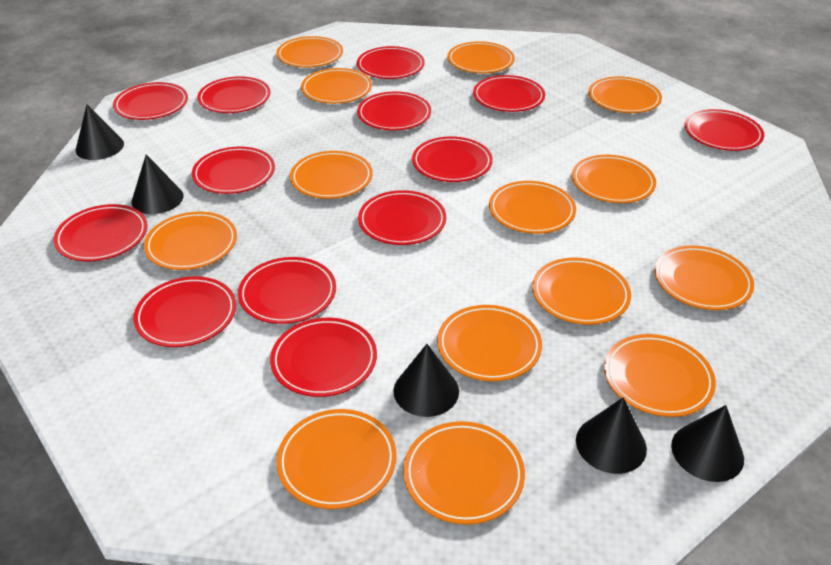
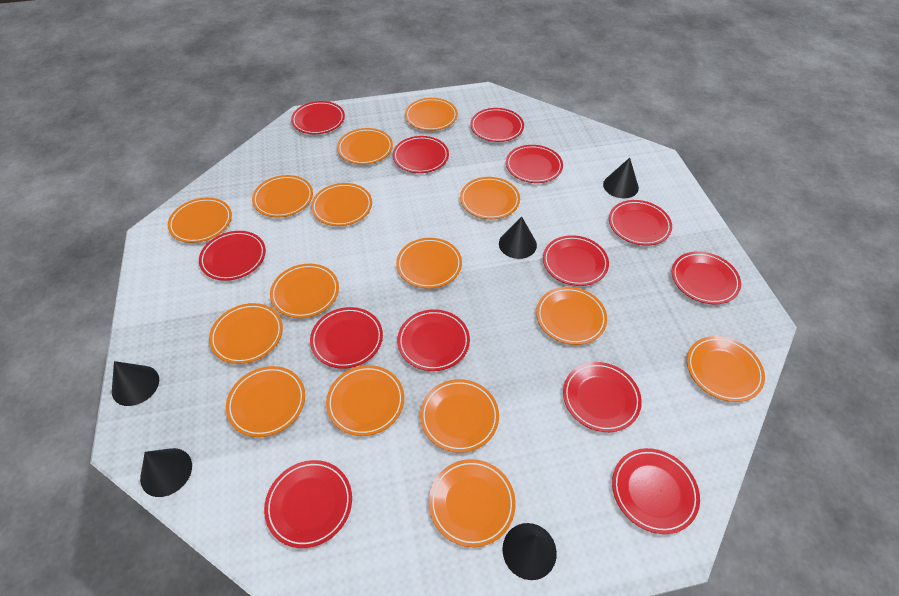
orange plate: 14 -> 15

